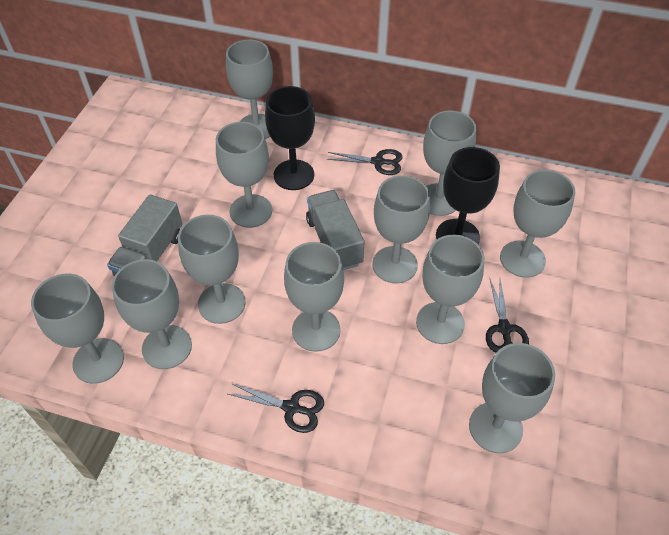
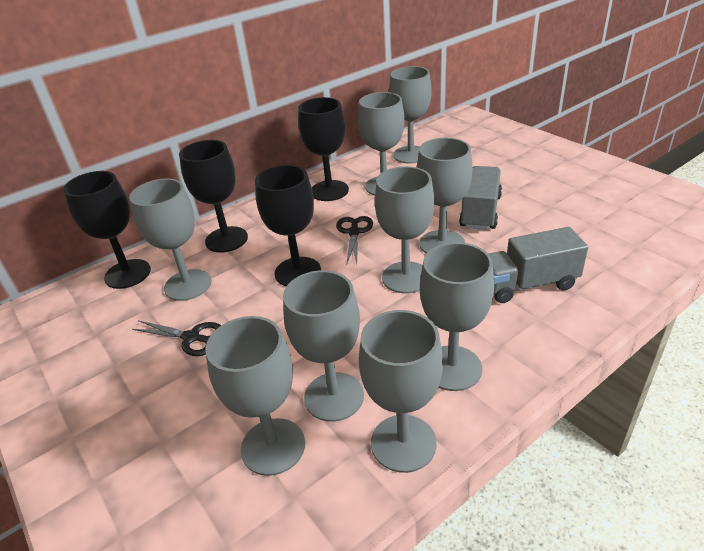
black goblet: 2 -> 4
black scissors: 3 -> 2
grey goblet: 11 -> 9

